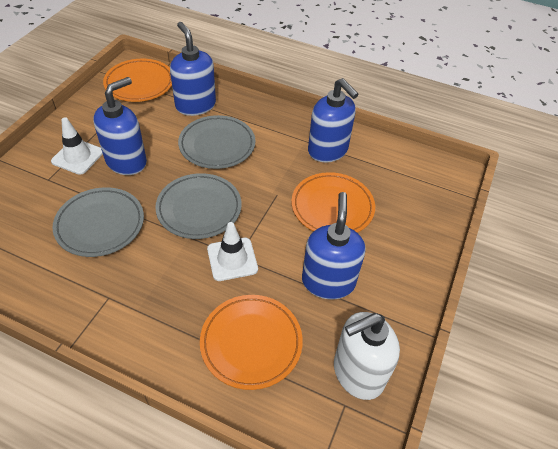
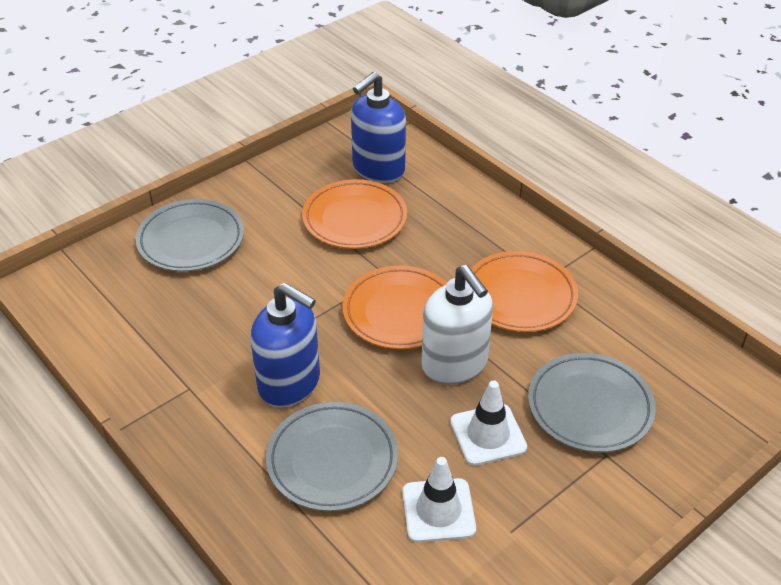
blue soap dispenser: 4 -> 2

